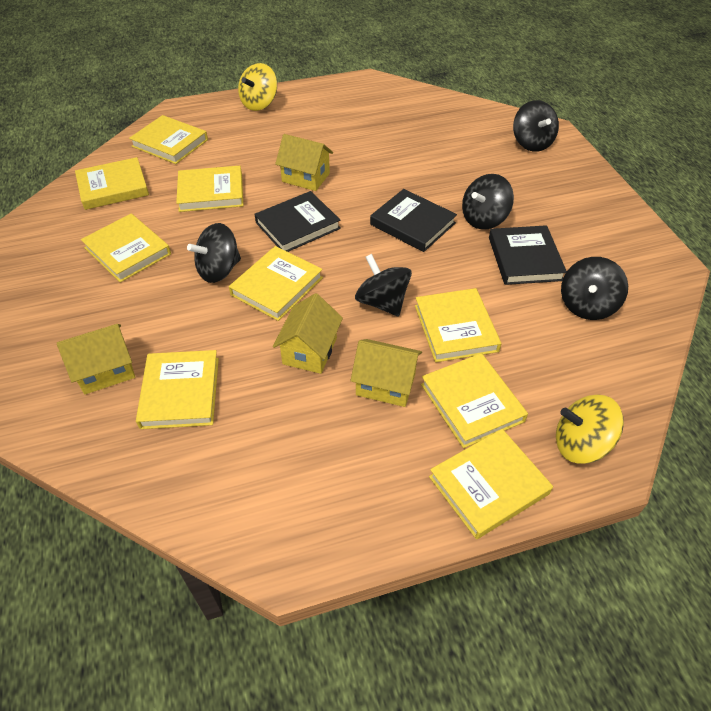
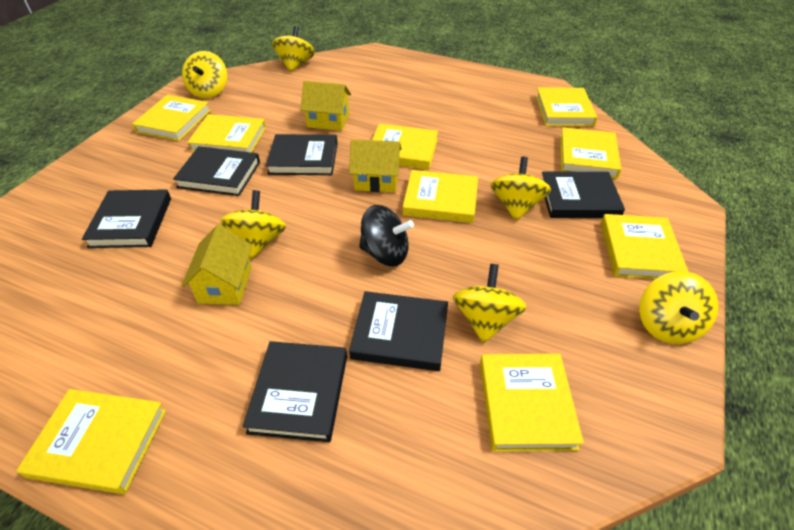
black book: 3 -> 6
black spinning top: 5 -> 1
yellow house: 4 -> 3
yellow spinning top: 2 -> 6

